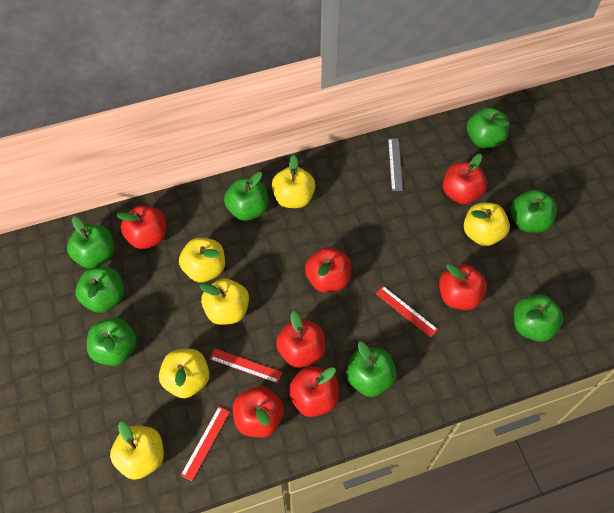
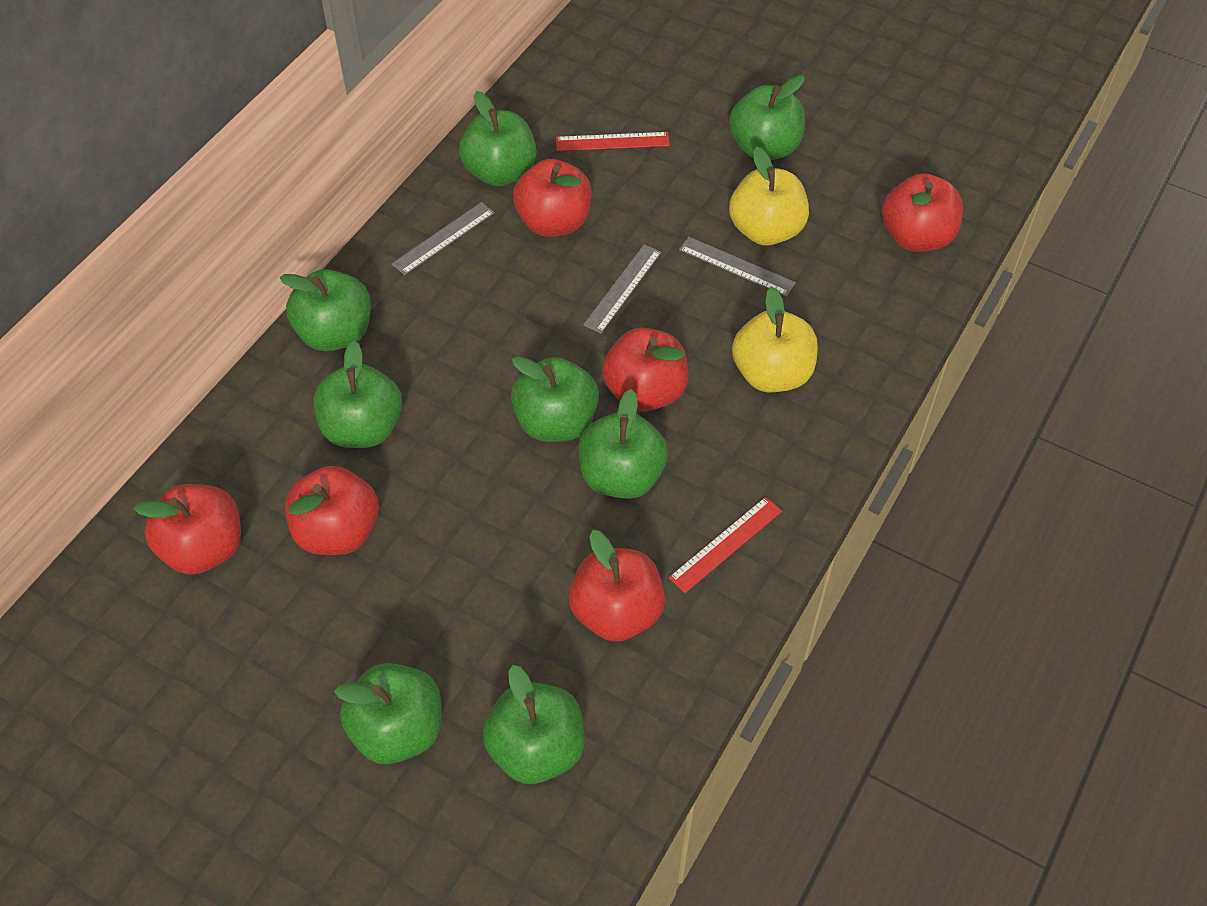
grey ruler: 1 -> 3
red apple: 7 -> 6
red ruler: 3 -> 2
yellow apple: 6 -> 2

